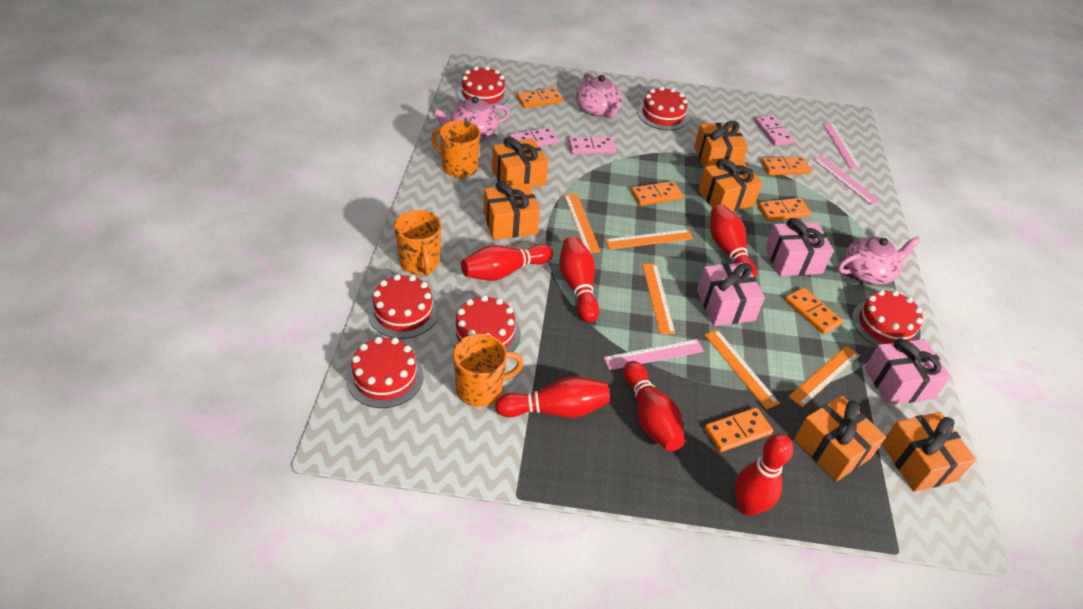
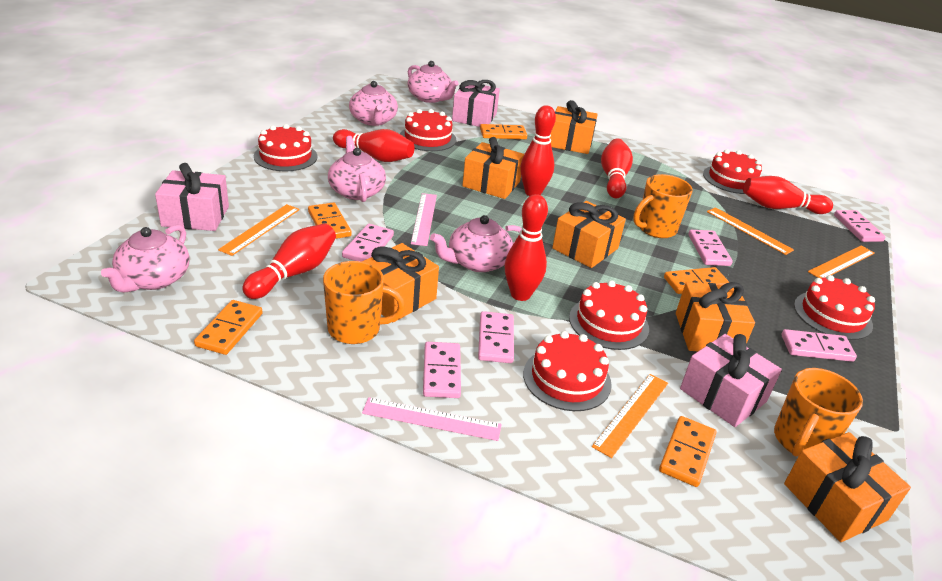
orange domino: 6 -> 5
orange ruler: 5 -> 4
pink domino: 3 -> 6
pink ruler: 3 -> 2
pink teapot: 3 -> 5

